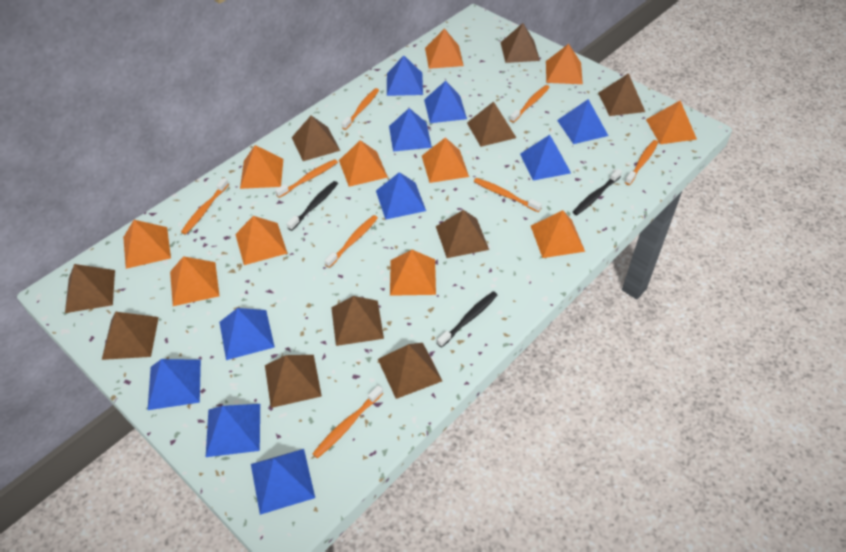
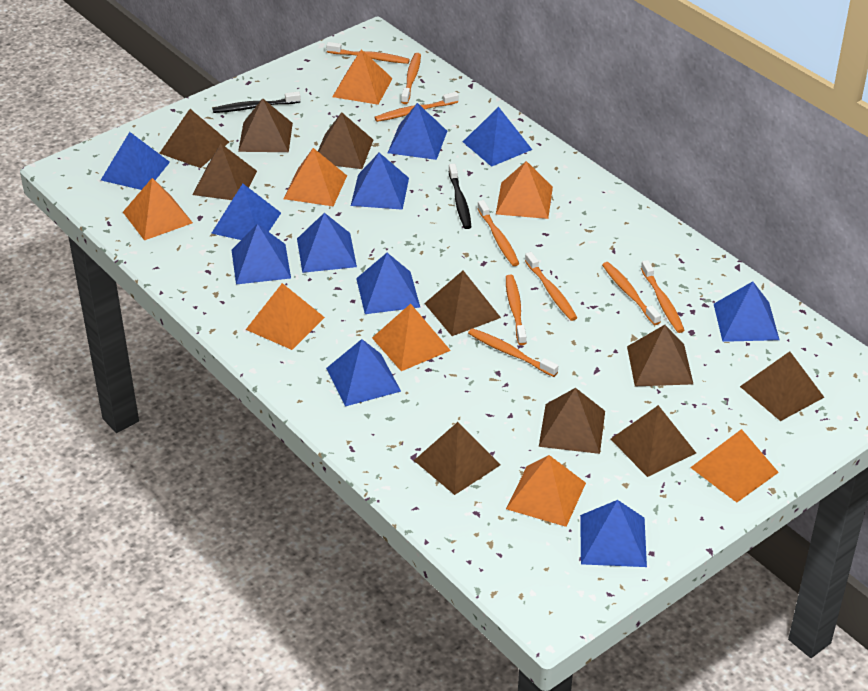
black toothbrush: 3 -> 2
blue pyramid: 10 -> 11
orange pyramid: 11 -> 8
orange toothbrush: 8 -> 9

